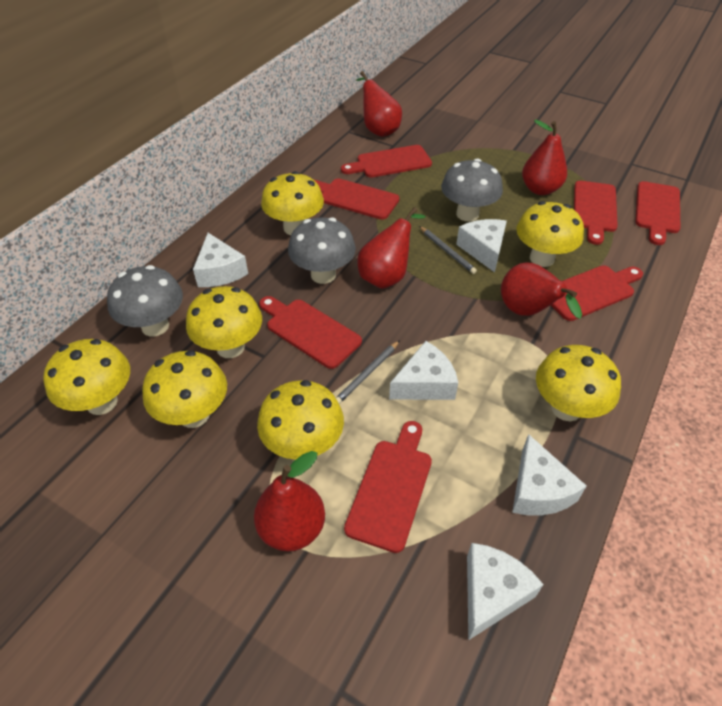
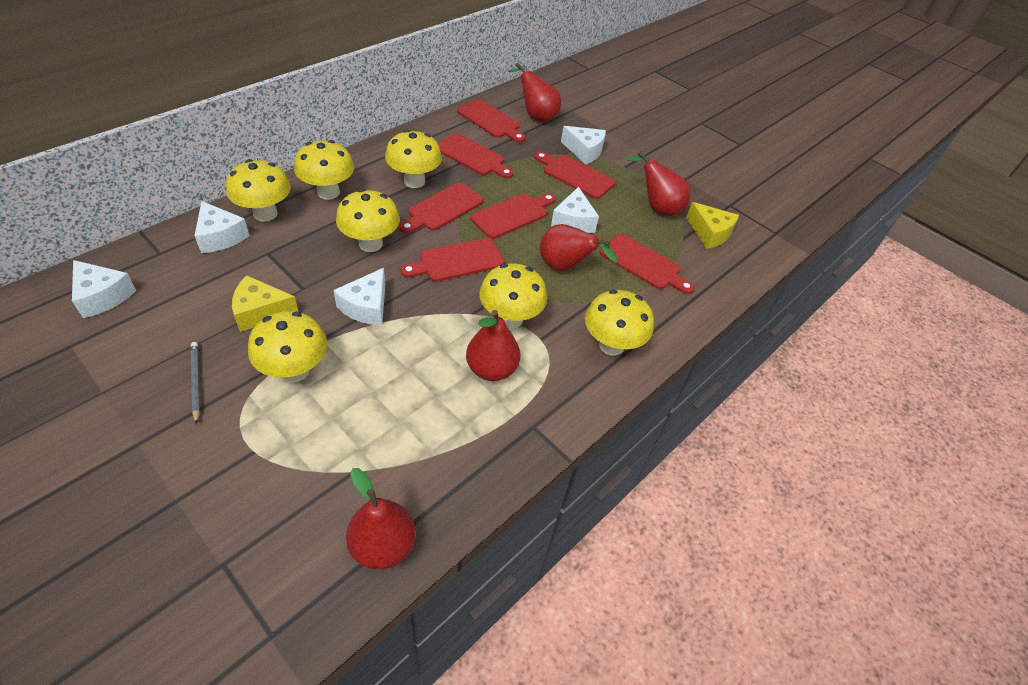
grey mushroom: 3 -> 0
grey pencil: 2 -> 1
yellow cheese: 0 -> 2

